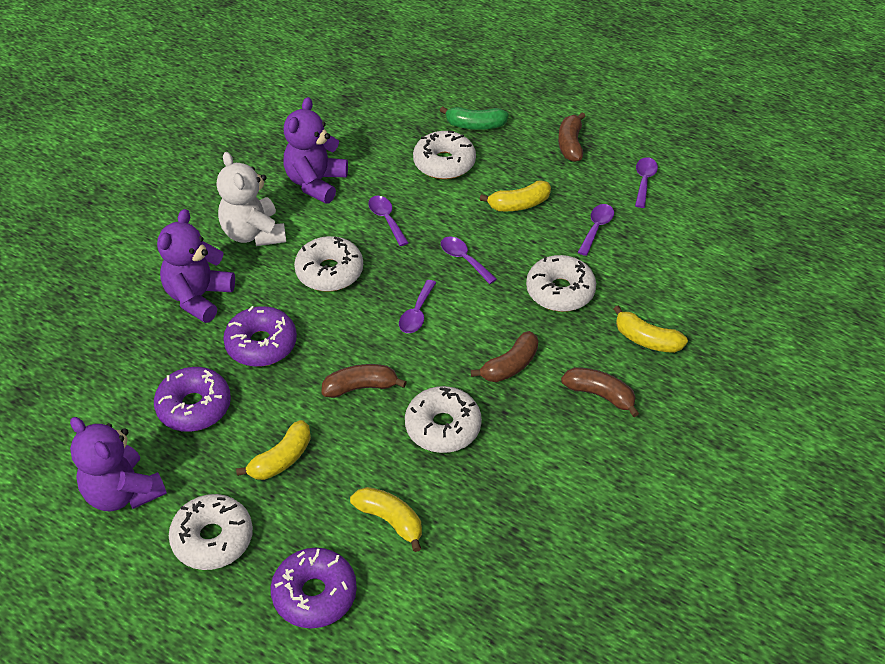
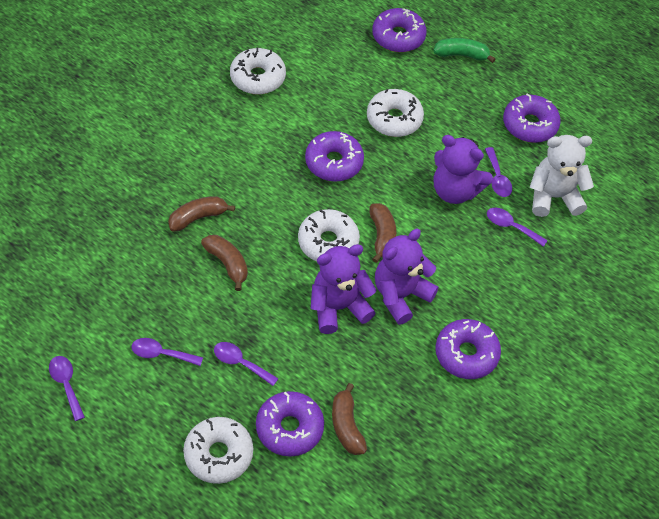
purple donut: 3 -> 5
white donut: 5 -> 4
yellow banana: 4 -> 0

